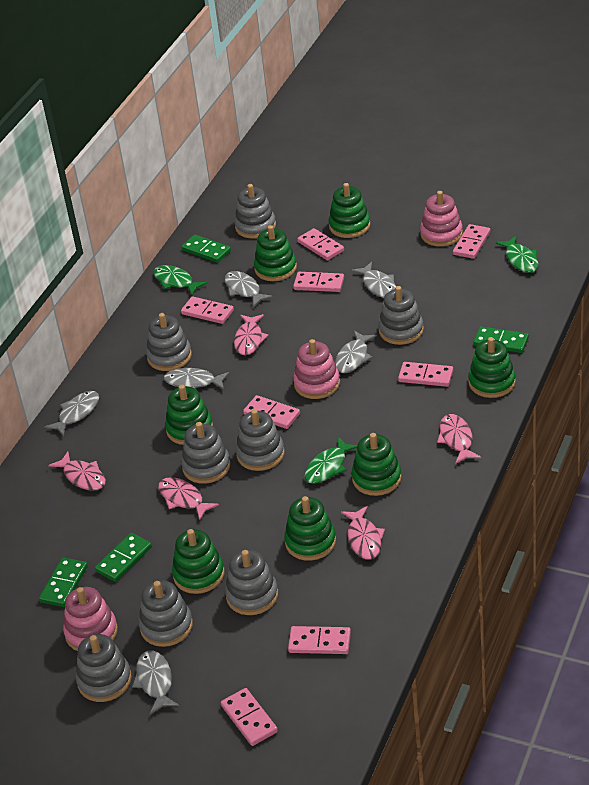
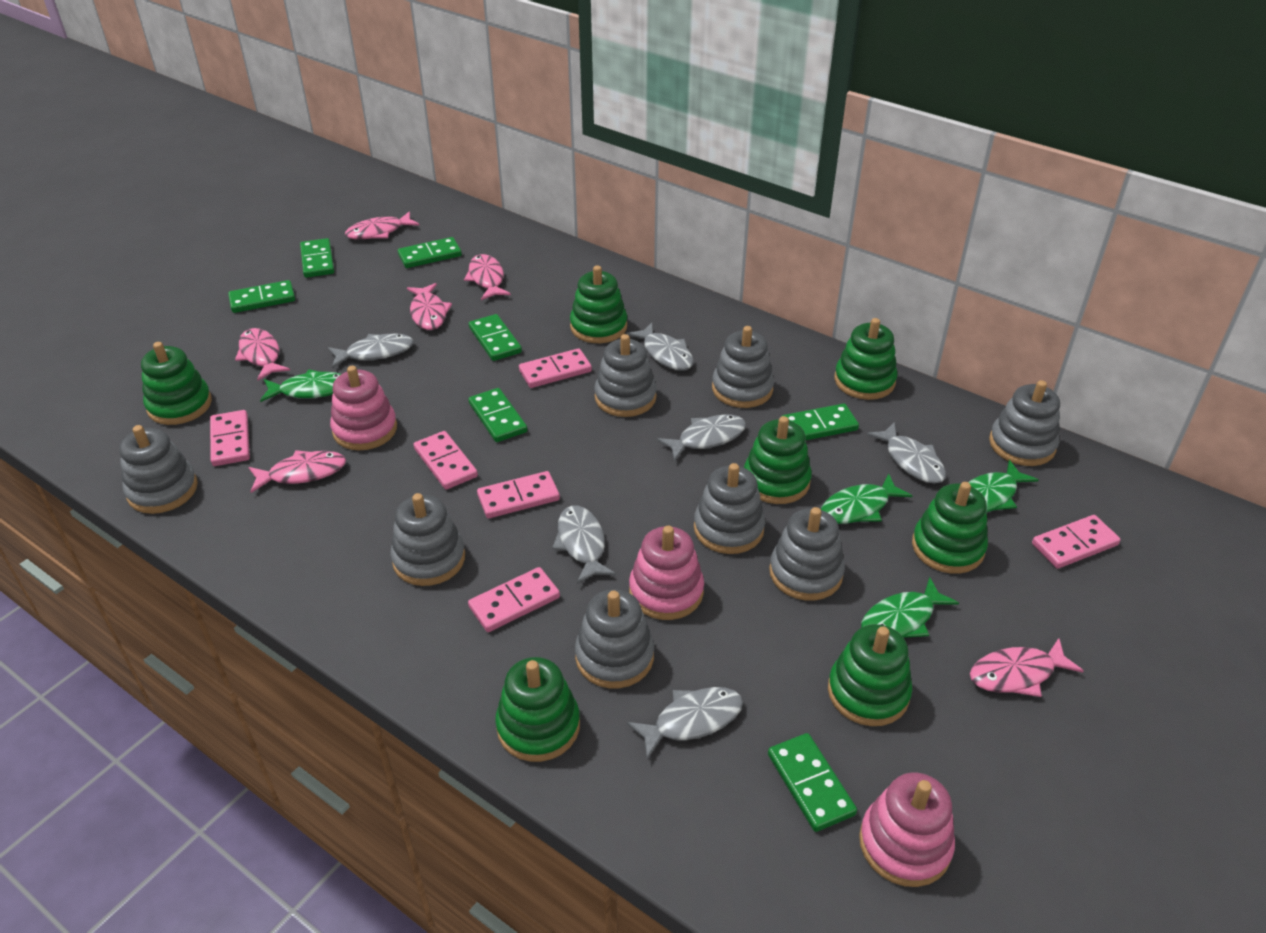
green domino: 4 -> 7
green fish: 3 -> 4
pink domino: 8 -> 6
pink fish: 5 -> 6

